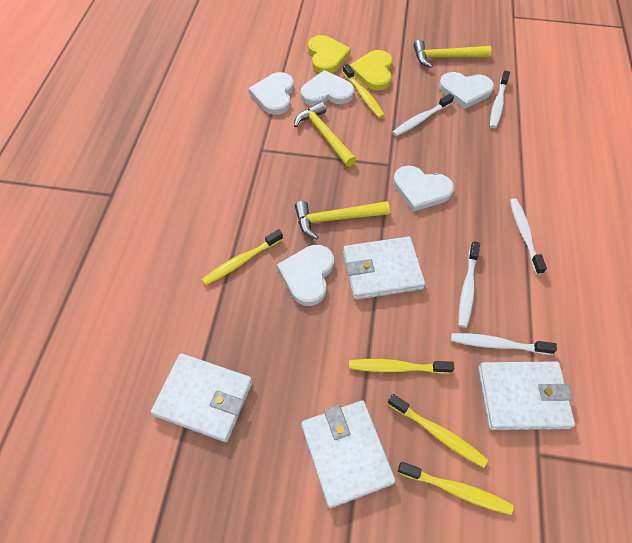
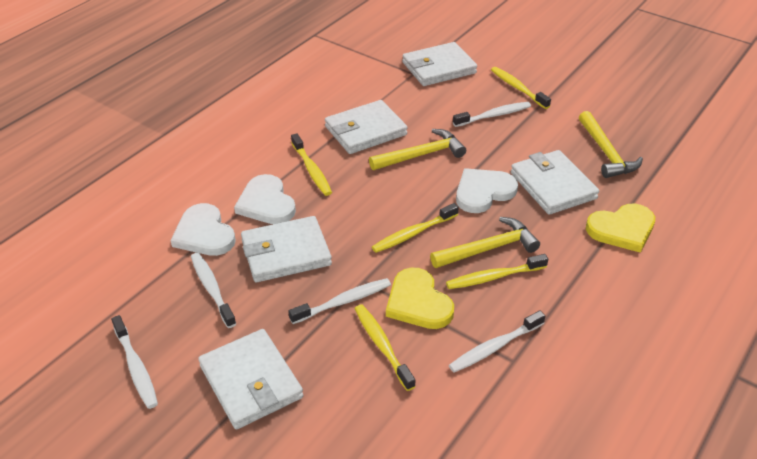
white heart: 5 -> 3
white wallet: 4 -> 5

